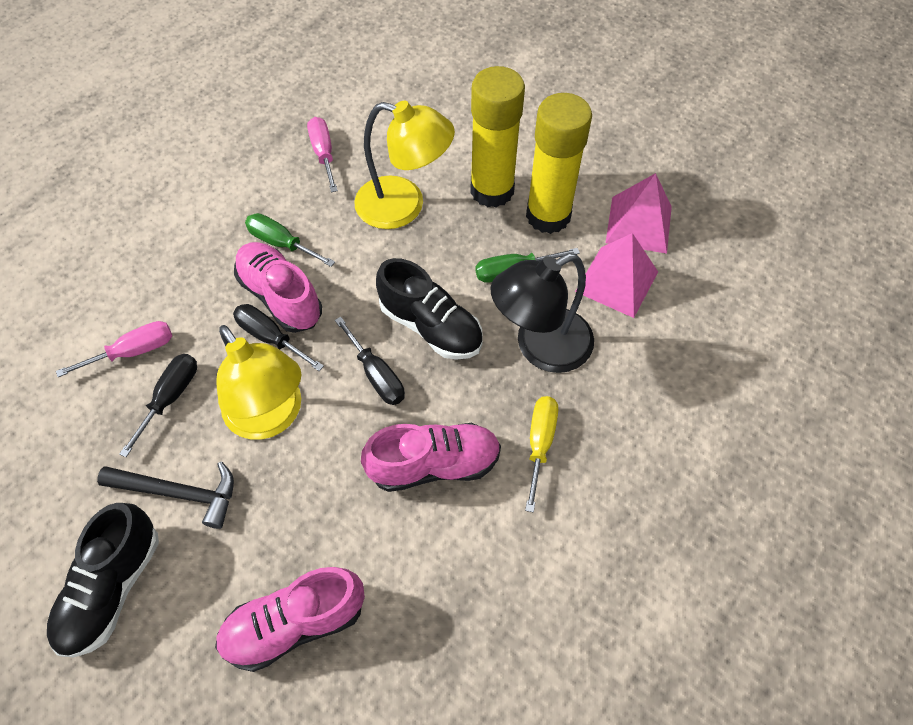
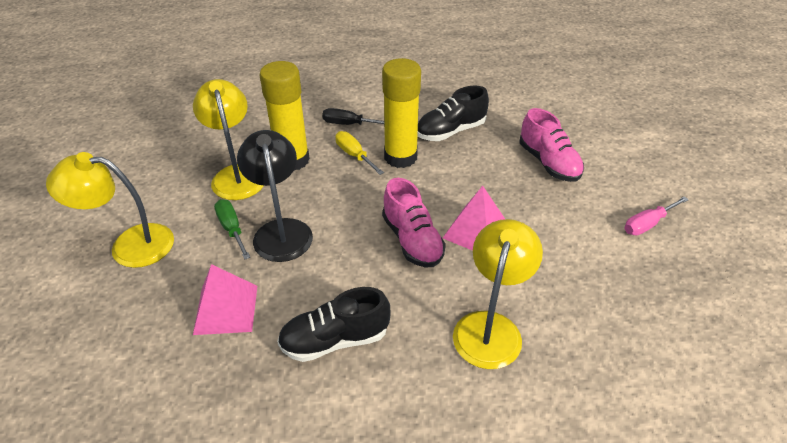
black hammer: 1 -> 0
black screwdriver: 3 -> 1
green screwdriver: 2 -> 1
pink screwdriver: 2 -> 1
pink shoe: 3 -> 2
yellow lamp: 2 -> 3

